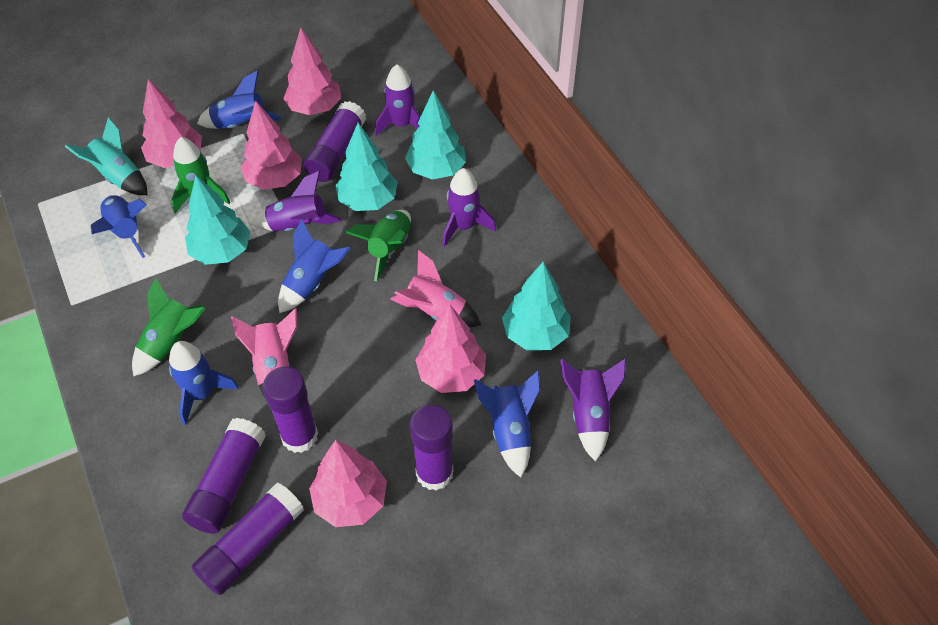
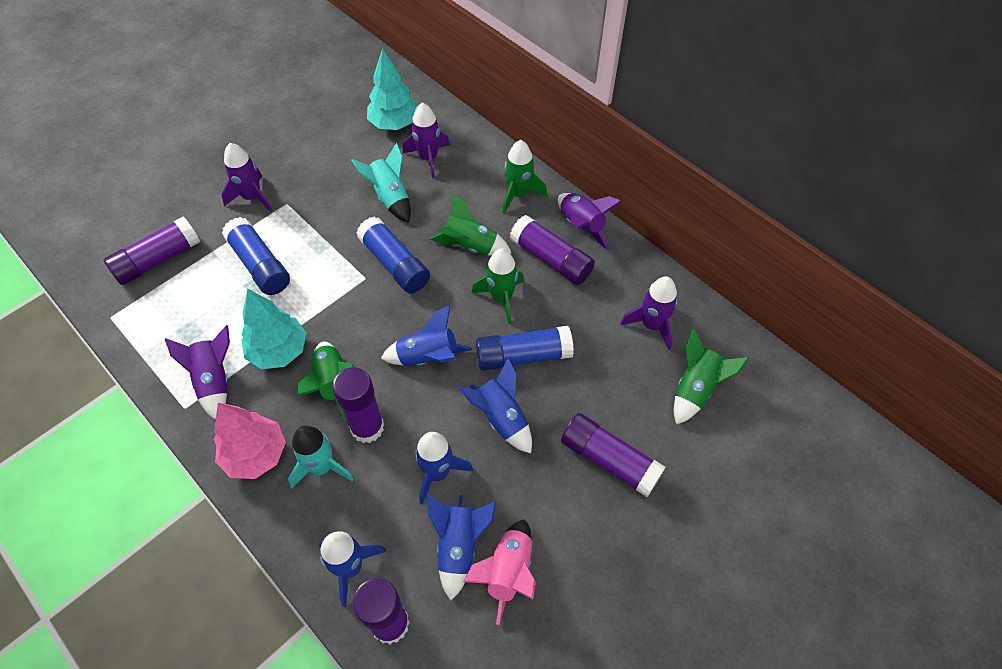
blue glue stick: 0 -> 3
green rocket: 3 -> 5
pink rocket: 2 -> 1
pink tree: 5 -> 1
purple rocket: 4 -> 5
turquoise rocket: 1 -> 2
turquoise tree: 4 -> 2

